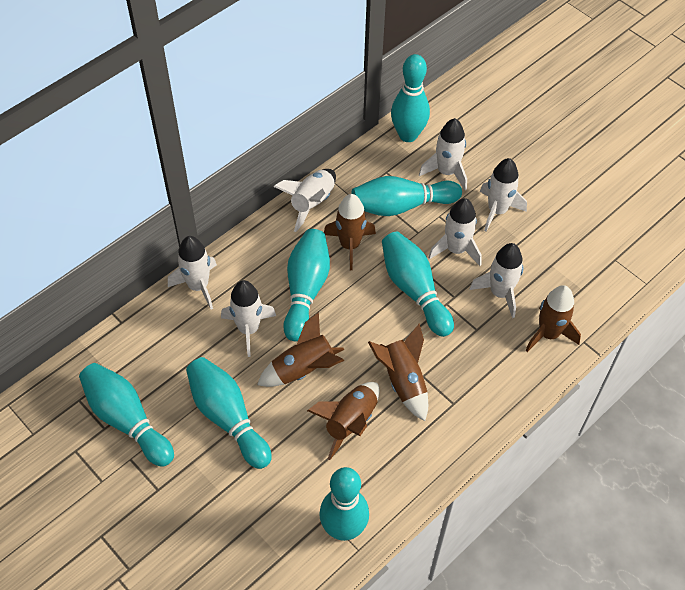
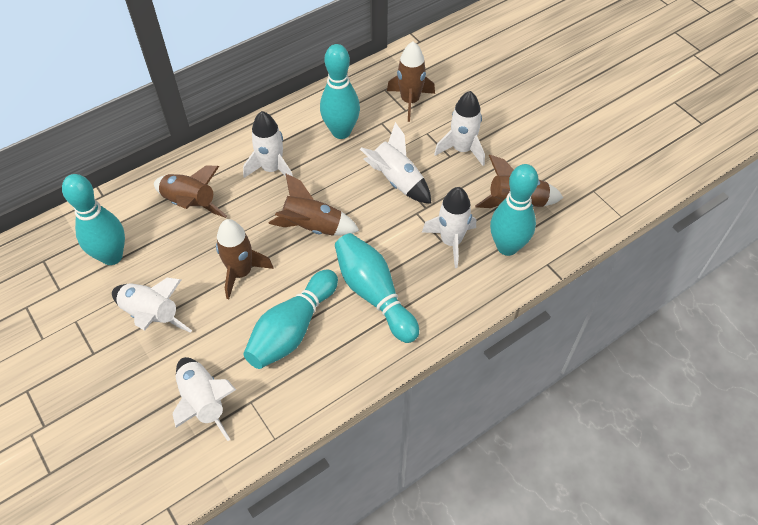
turquoise bowling pin: 7 -> 5
white rocket: 7 -> 6

